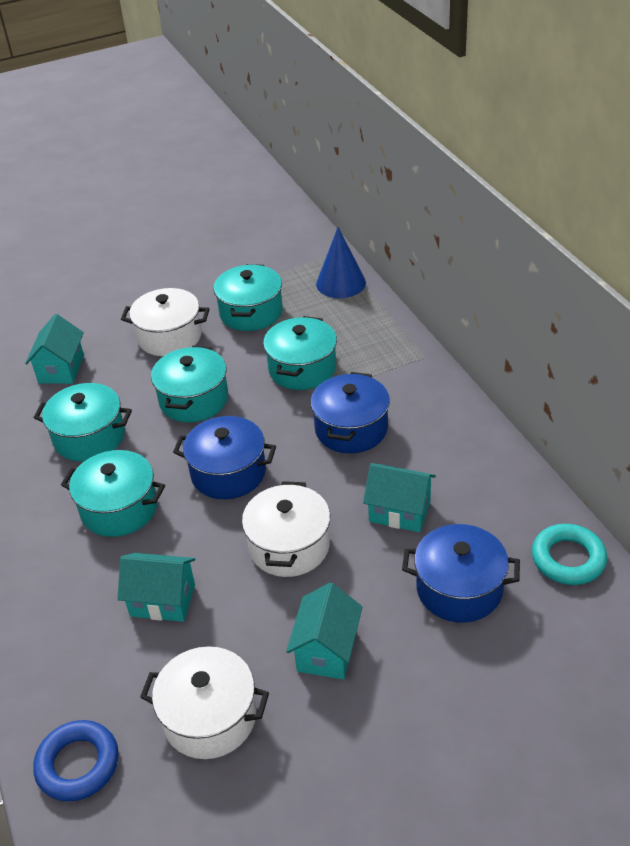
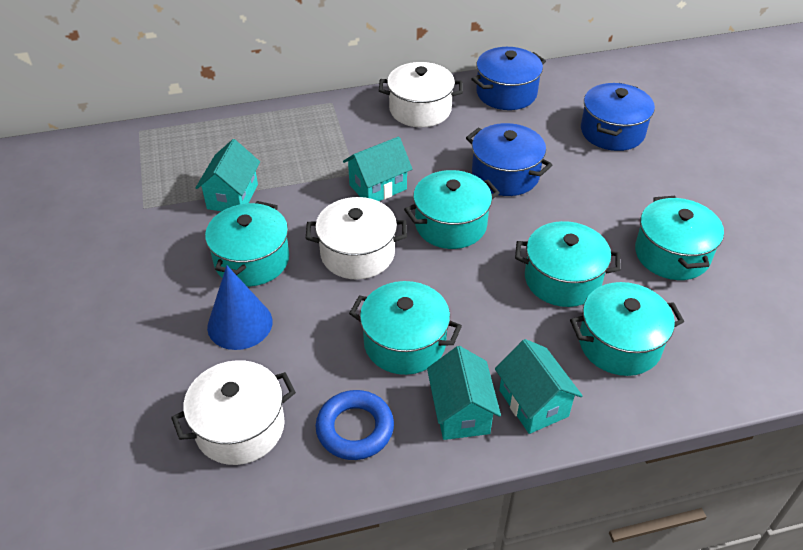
turquoise pot: 5 -> 6
turquoise ring: 1 -> 0

